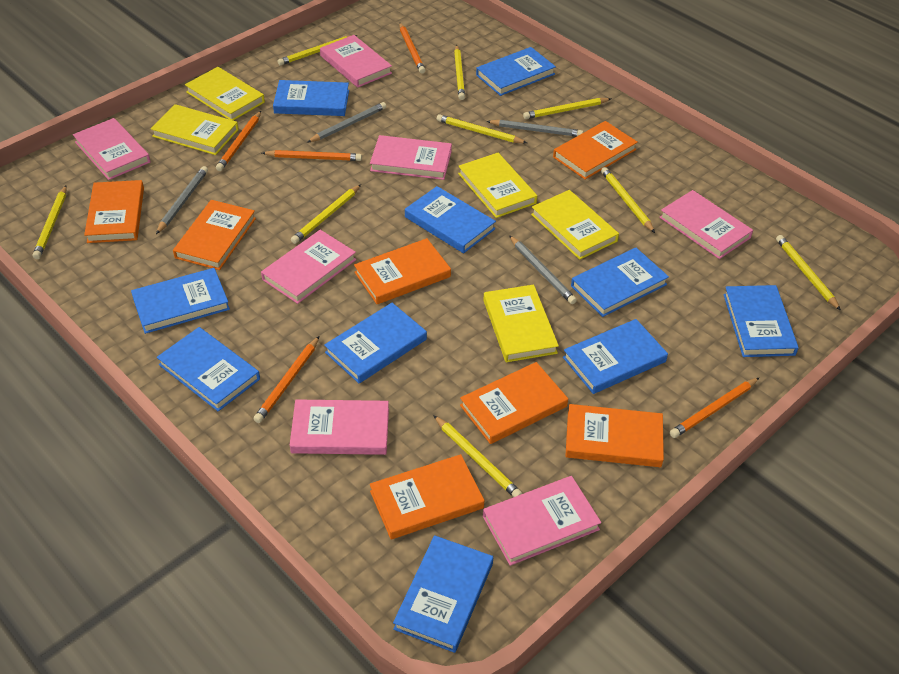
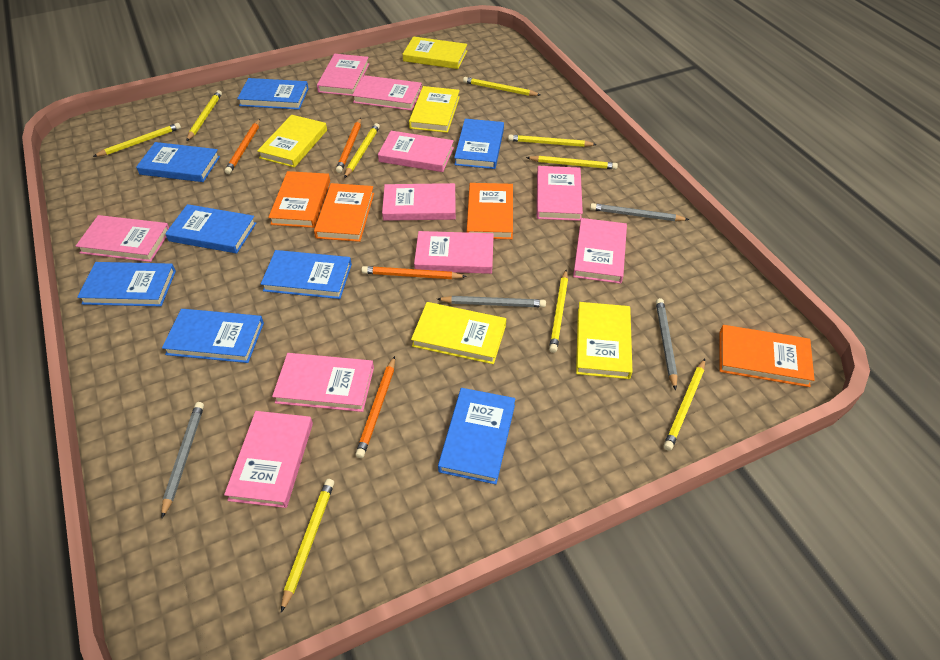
blue book: 10 -> 8
orange book: 7 -> 4
orange pencil: 5 -> 4
pink book: 7 -> 10

